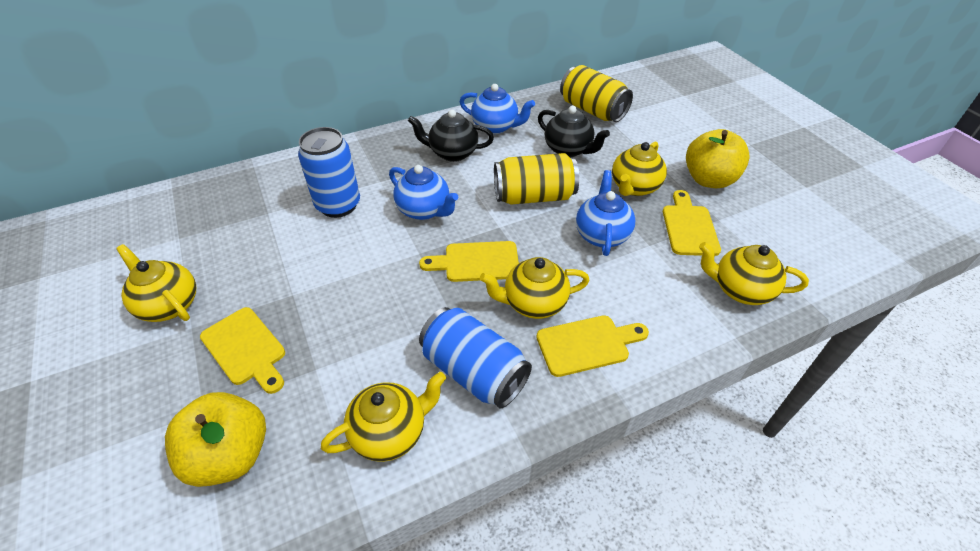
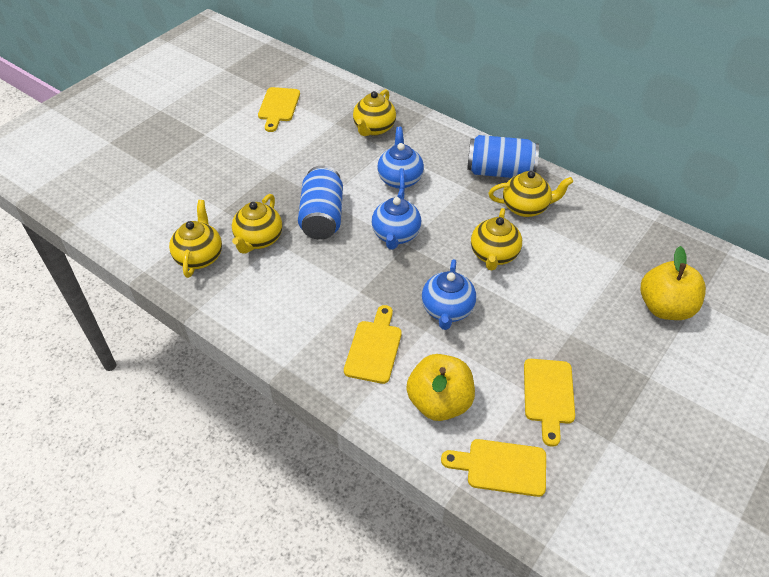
black teapot: 2 -> 0
yellow can: 2 -> 0

